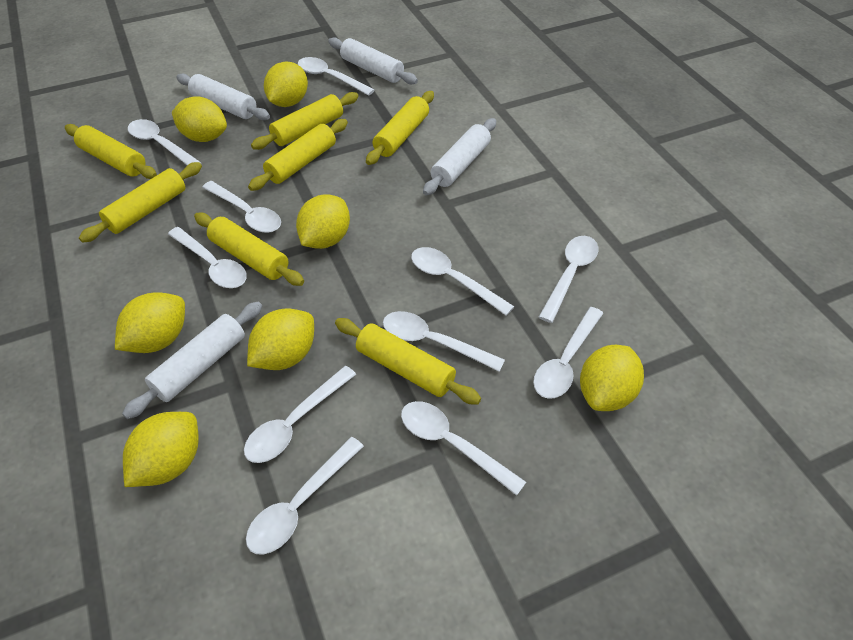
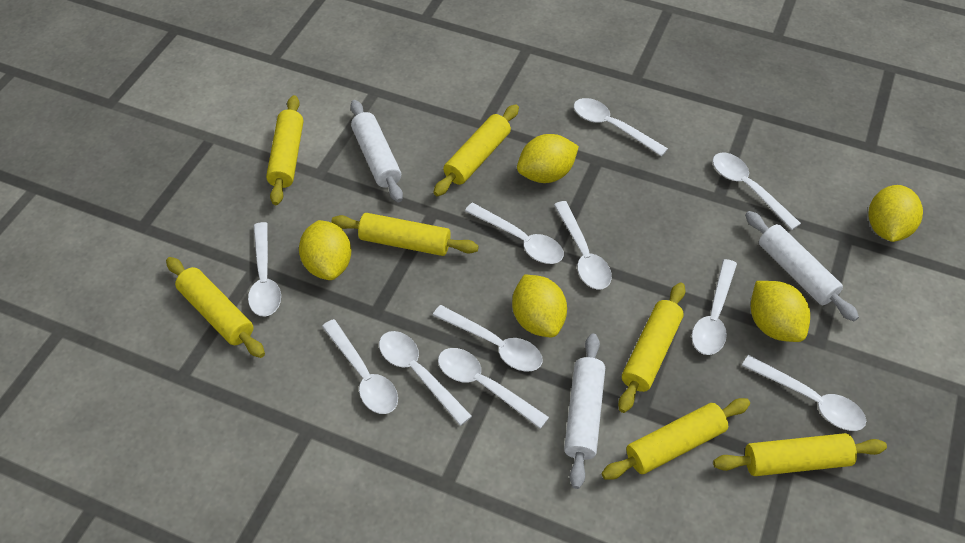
white rolling pin: 4 -> 3
yellow lemon: 7 -> 5

